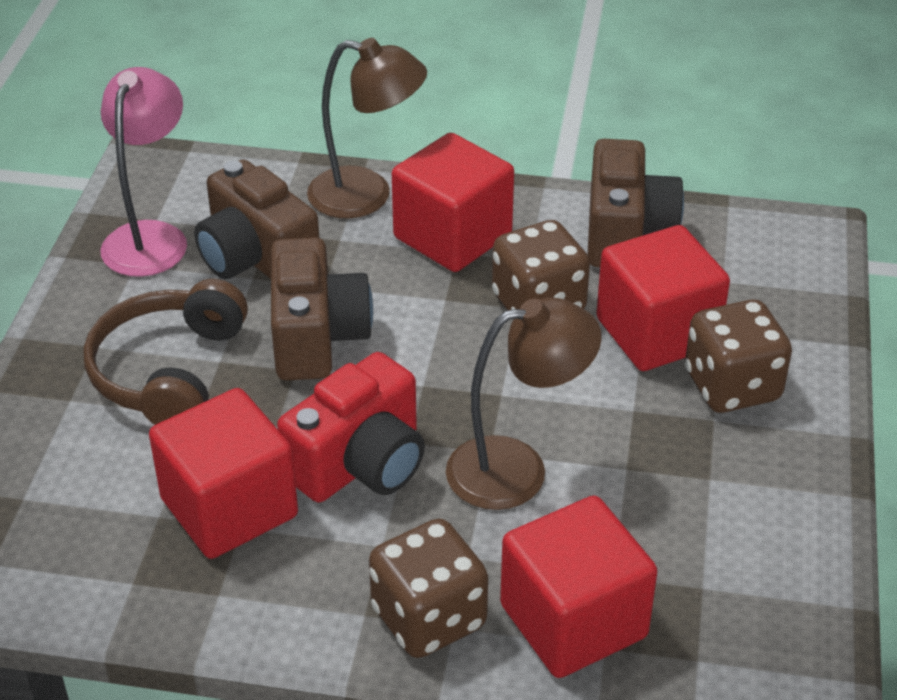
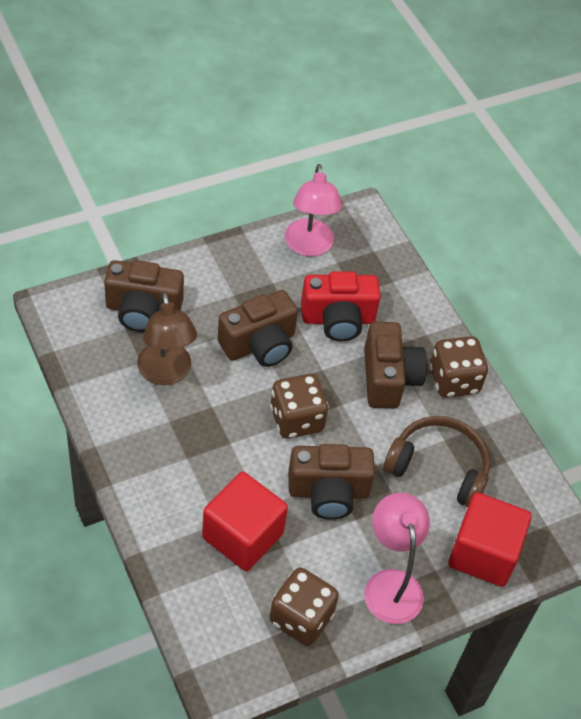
brown camera: 3 -> 4
brown lamp: 2 -> 1
pink lamp: 1 -> 2
red cube: 4 -> 2

